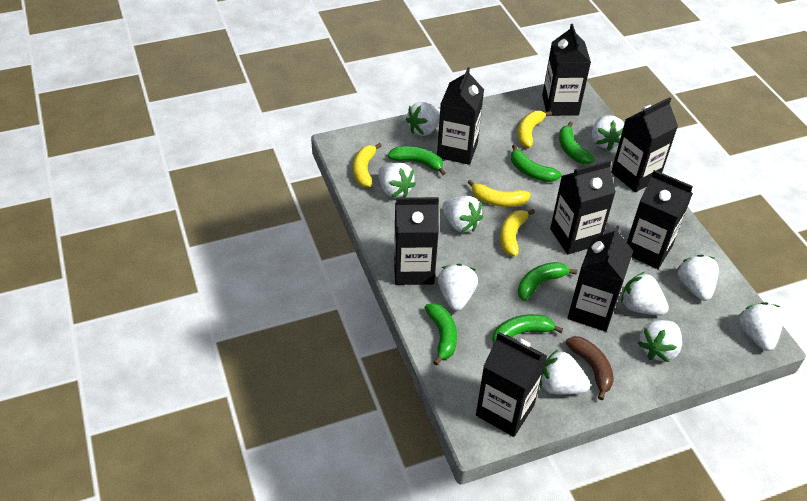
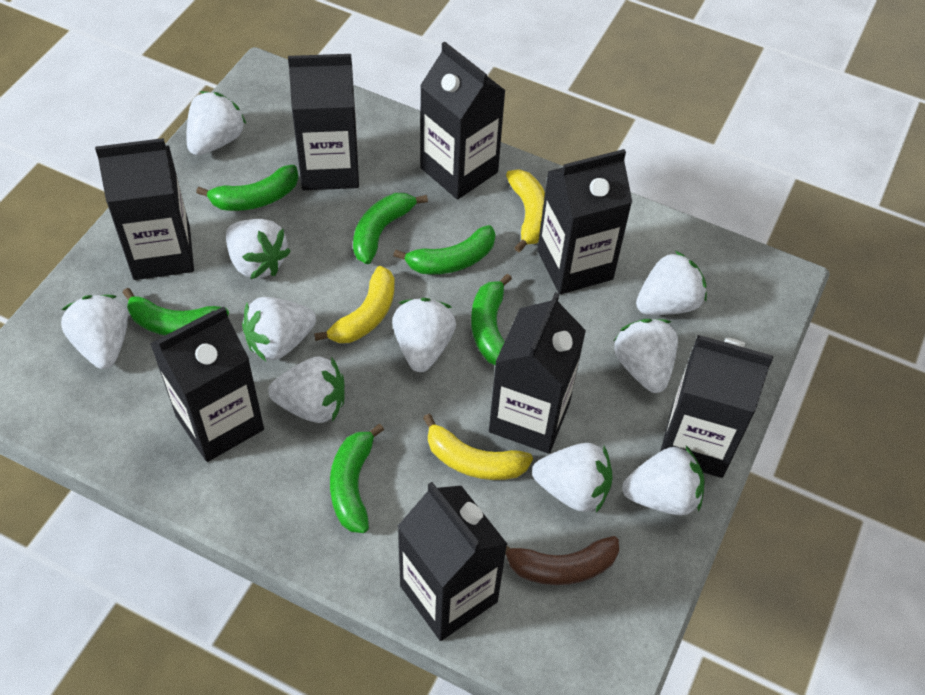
yellow banana: 4 -> 3

